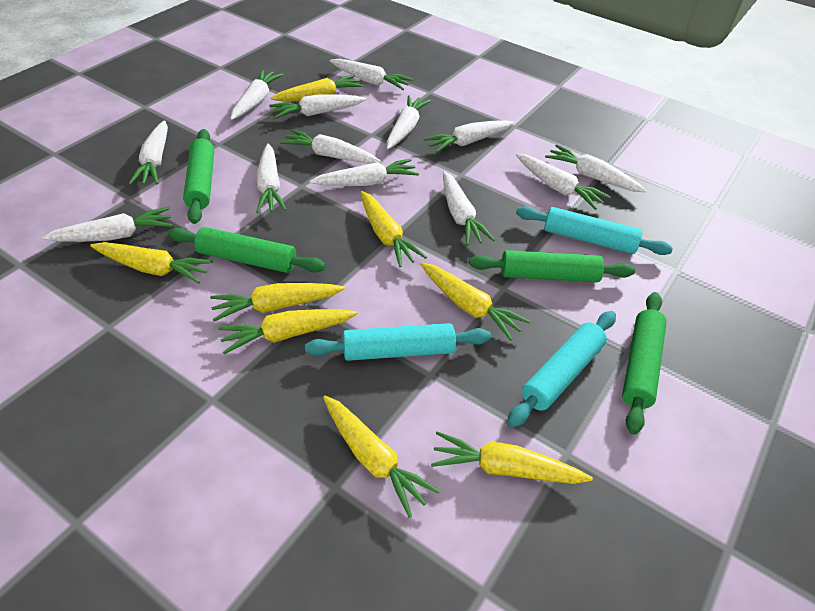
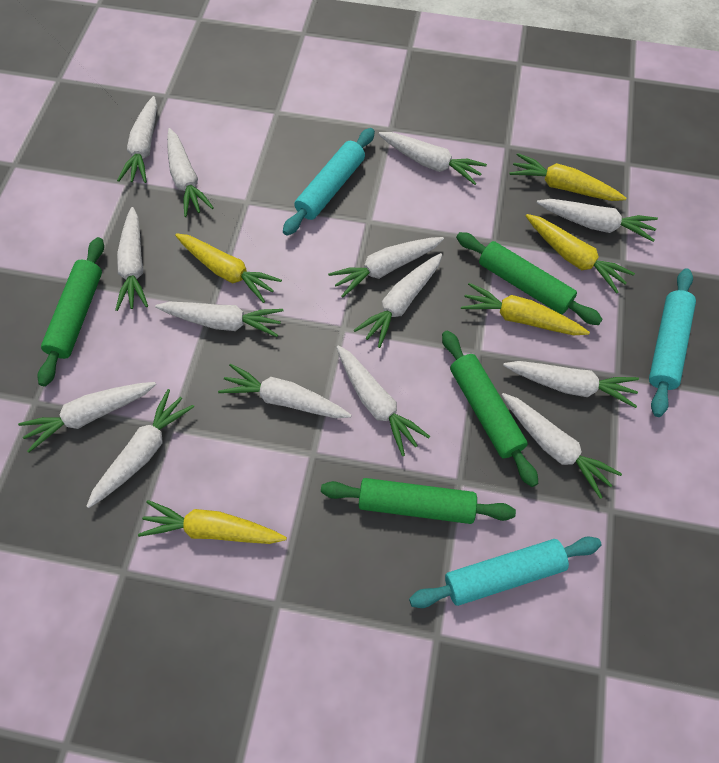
white carrot: 13 -> 14
yellow carrot: 8 -> 5

